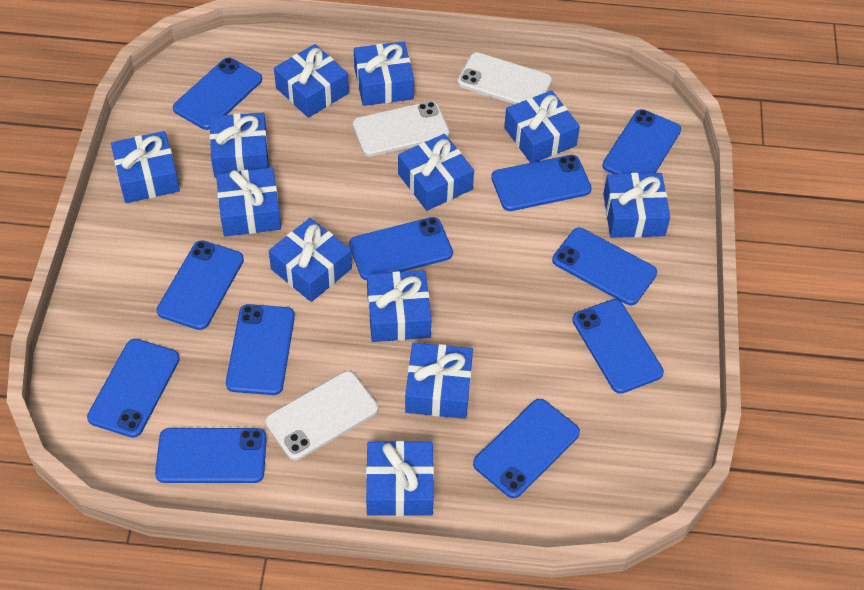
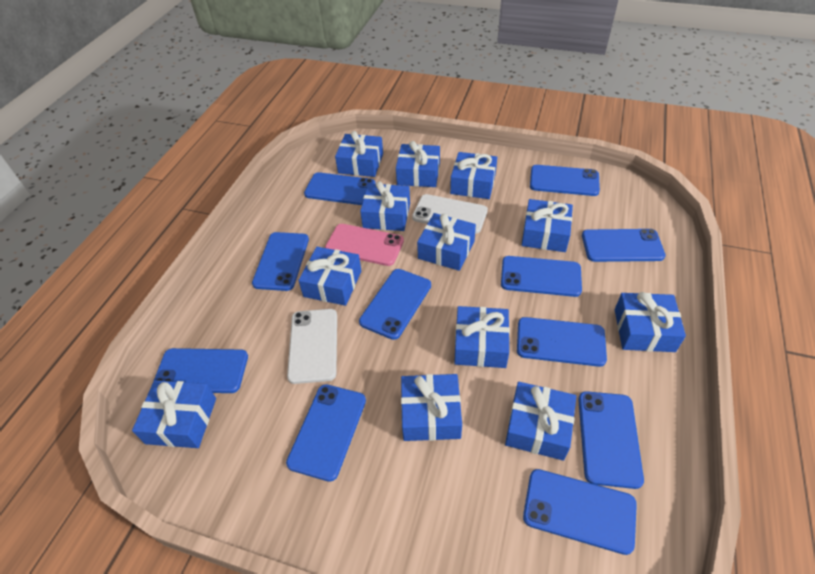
pink phone: 0 -> 1
white phone: 3 -> 2

